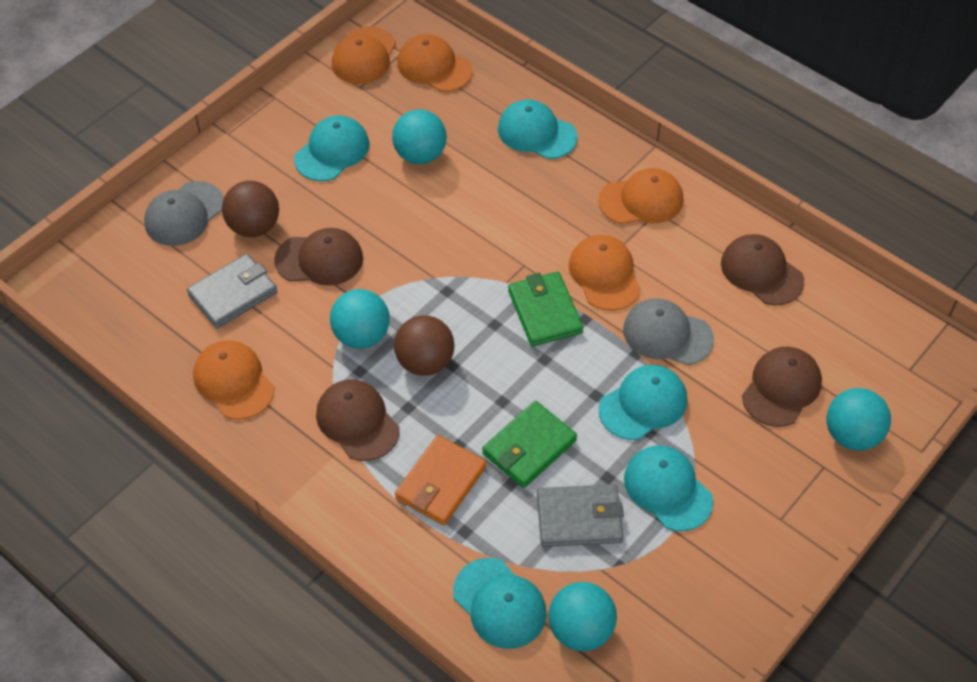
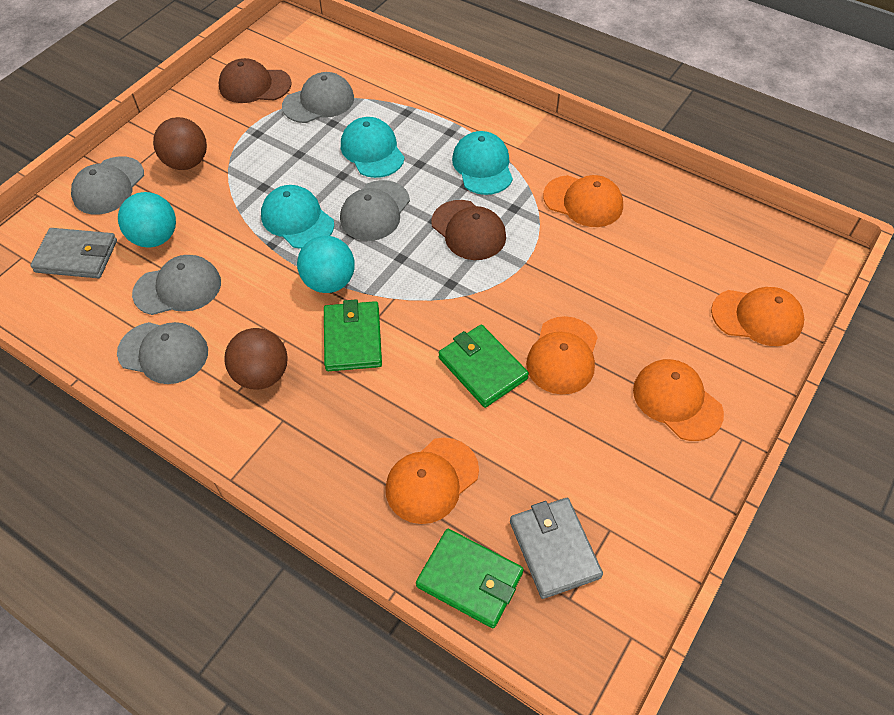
brown cap: 4 -> 2
green wallet: 2 -> 3
grey cap: 2 -> 5
orange wallet: 1 -> 0
turquoise ball: 4 -> 2
turquoise cap: 5 -> 3

